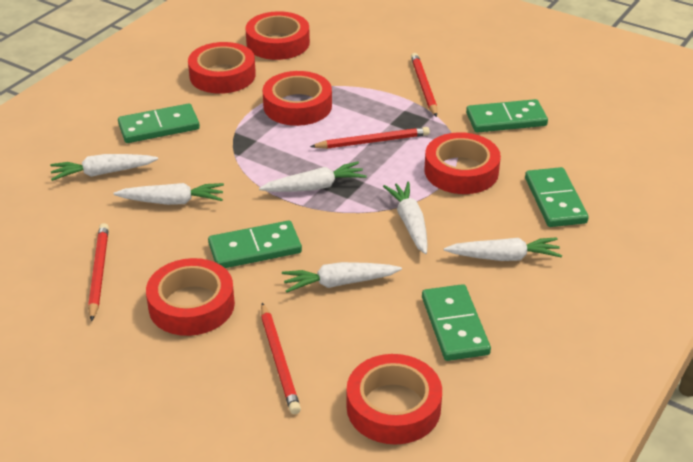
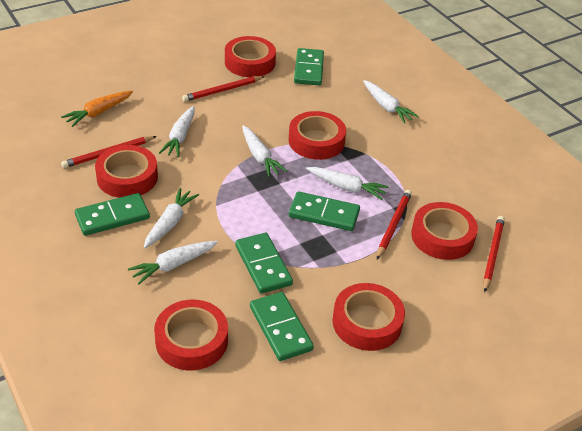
orange carrot: 0 -> 1

